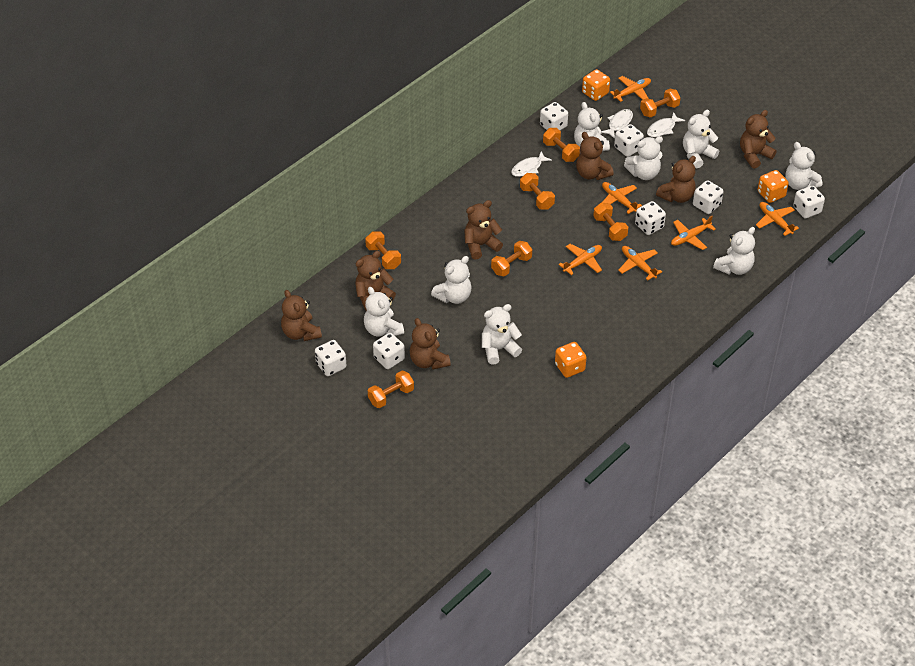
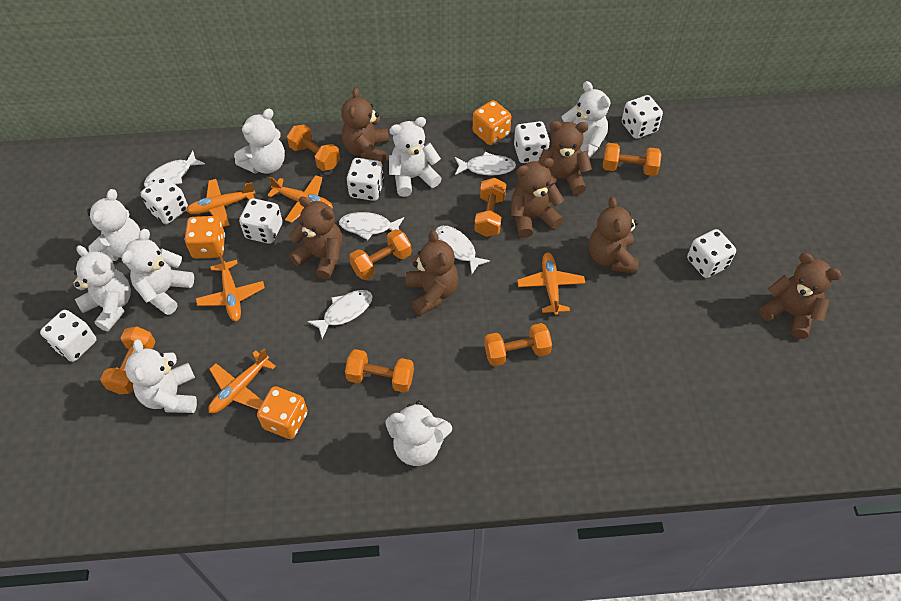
orange plane: 6 -> 5
white fish: 3 -> 5

